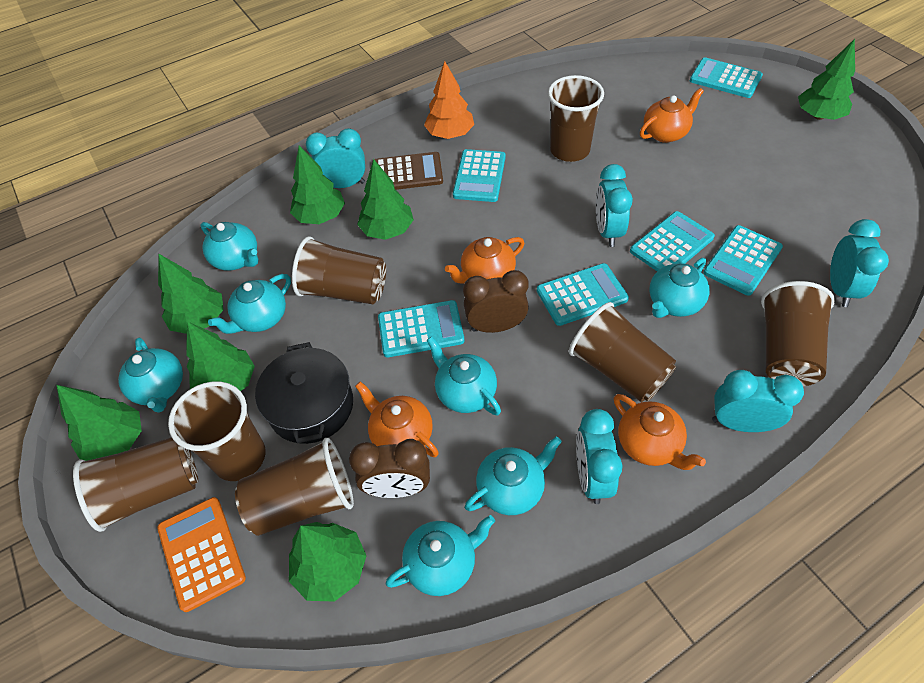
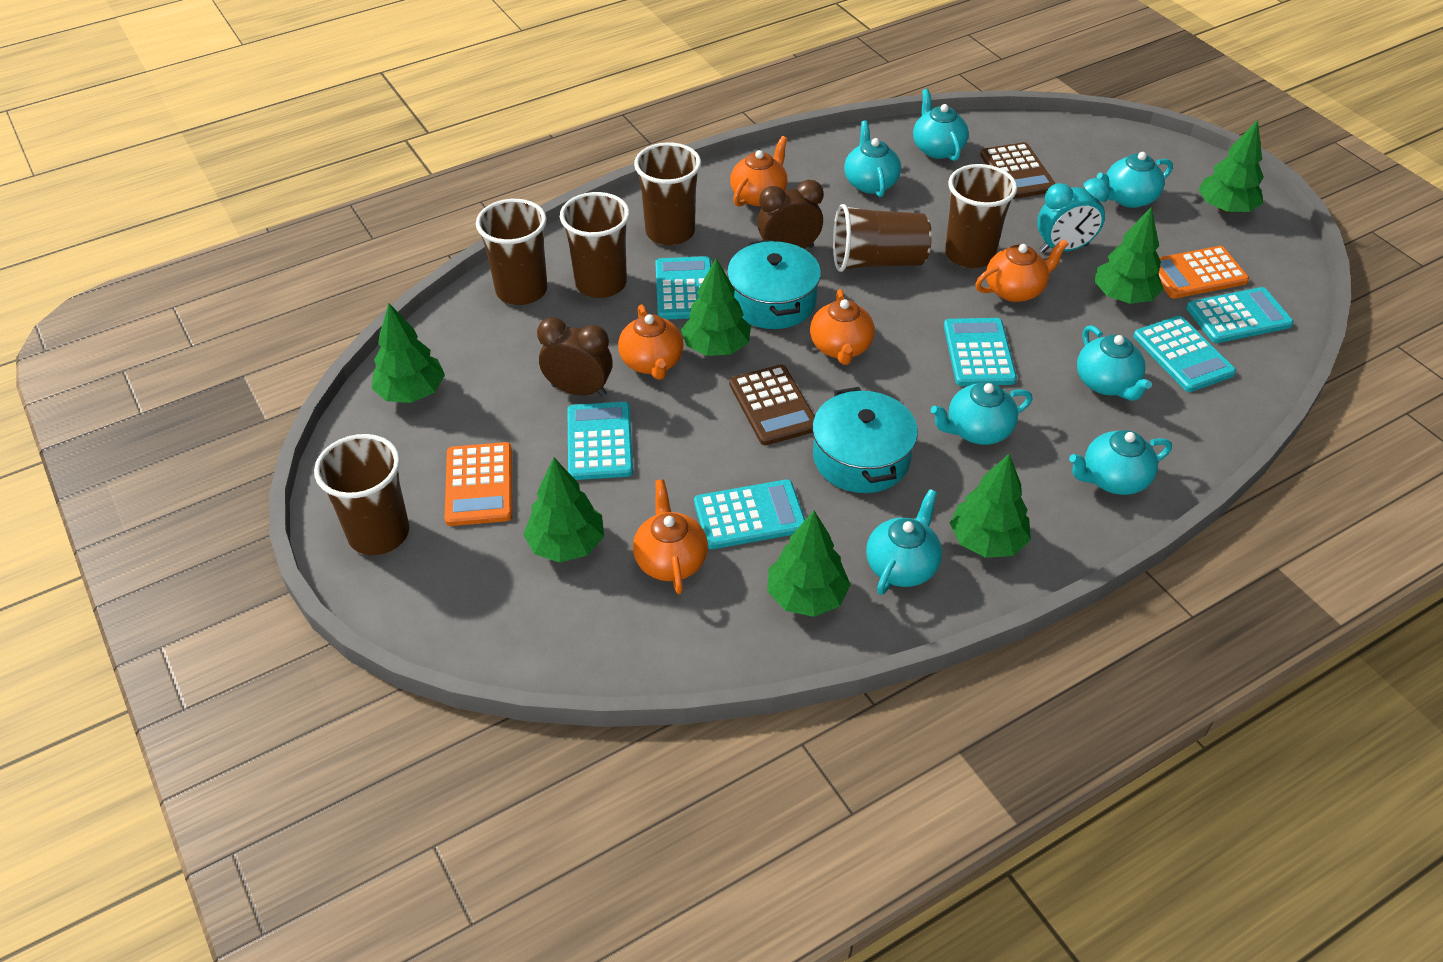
black pot: 1 -> 0
brown calculator: 1 -> 2
brown cup: 7 -> 6
orange calculator: 1 -> 2
orange teapot: 4 -> 5
orange tree: 1 -> 0
turquoise clock: 5 -> 1
turquoise pot: 0 -> 2

